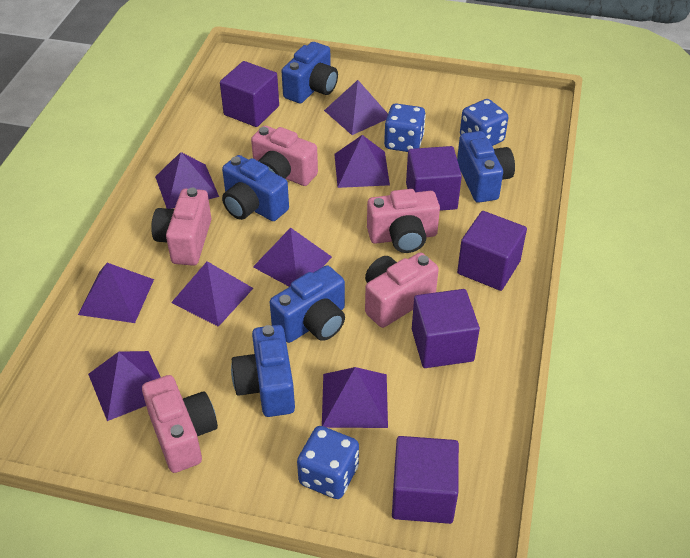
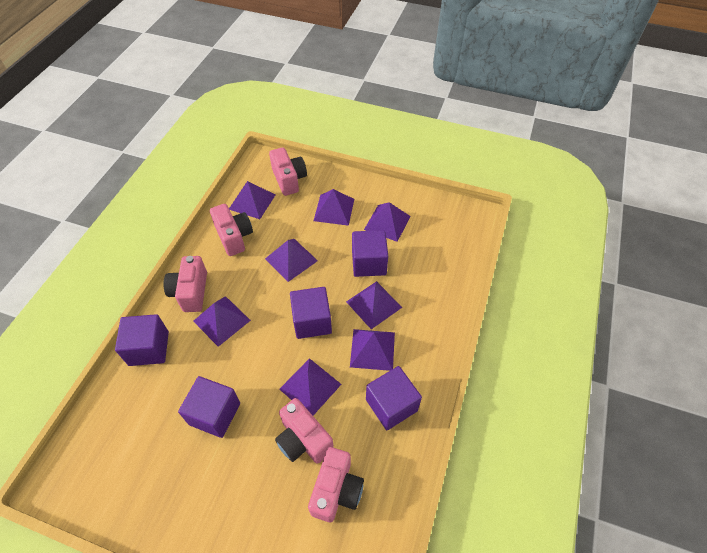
blue camera: 5 -> 0
blue dice: 3 -> 0

